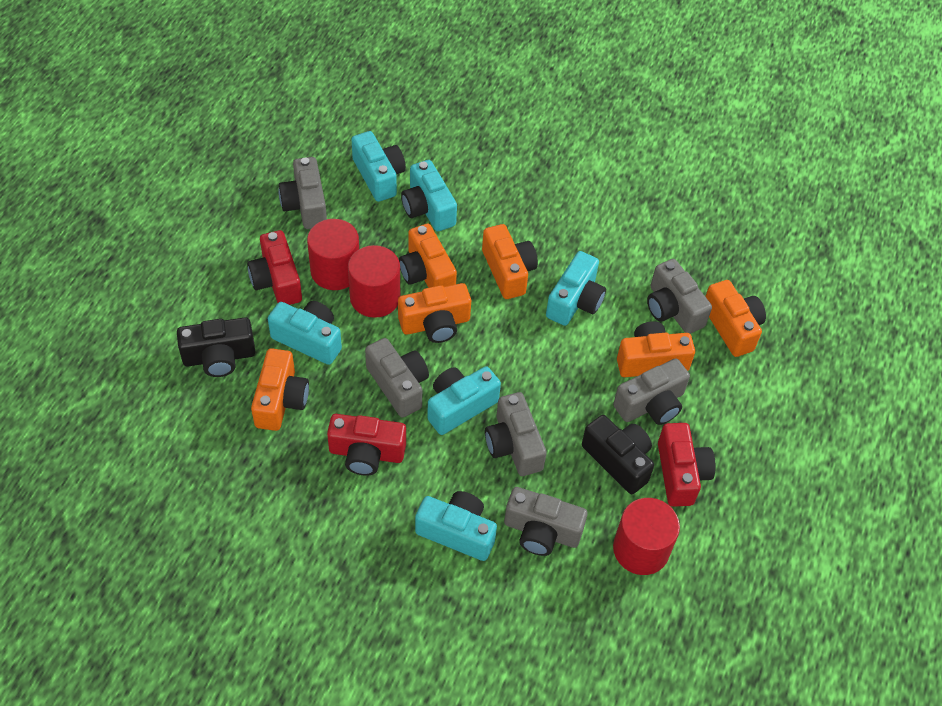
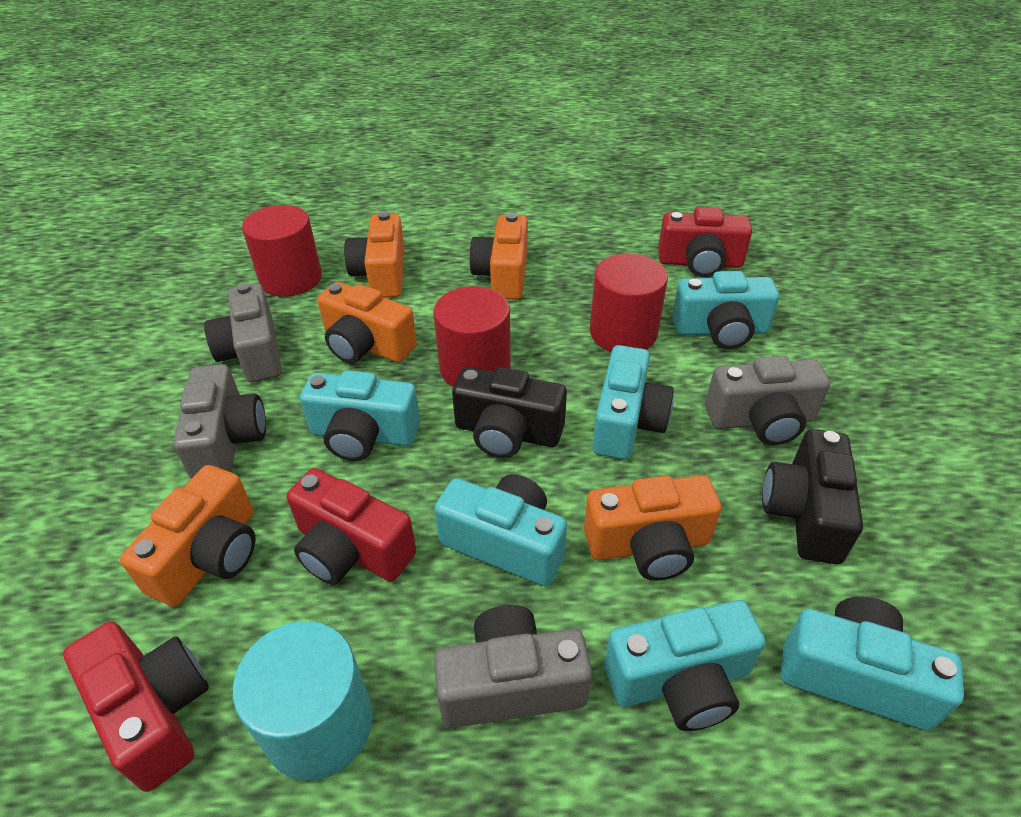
grey camera: 6 -> 4
orange camera: 6 -> 5
turquoise cylinder: 0 -> 1

